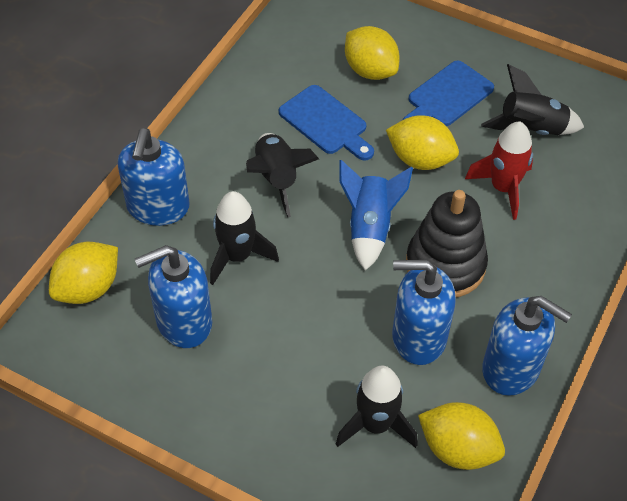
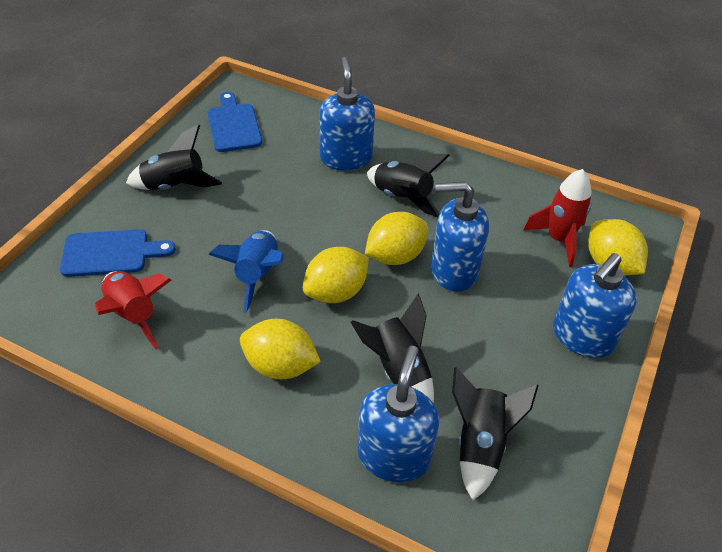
black stacking toy: 1 -> 0
red rocket: 1 -> 2

